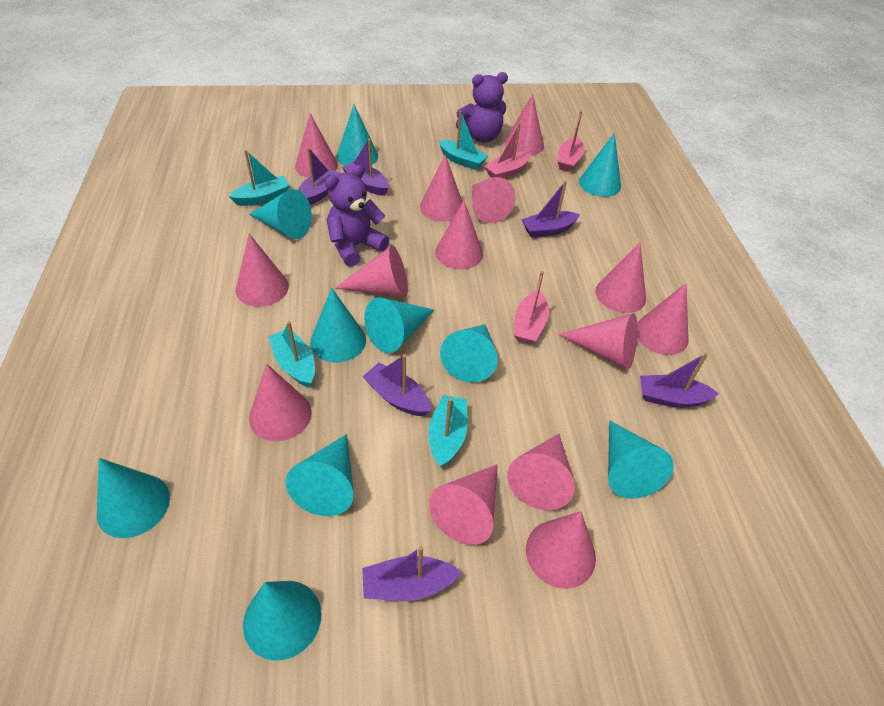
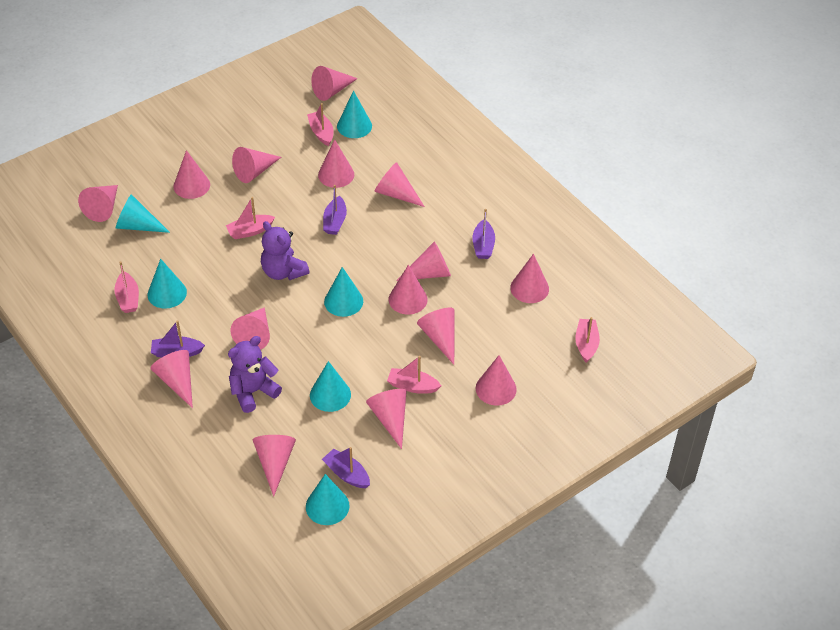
pink boat: 3 -> 5
pink cone: 14 -> 15
purple boat: 6 -> 4
turquoise boat: 4 -> 0
turquoise cone: 10 -> 6

